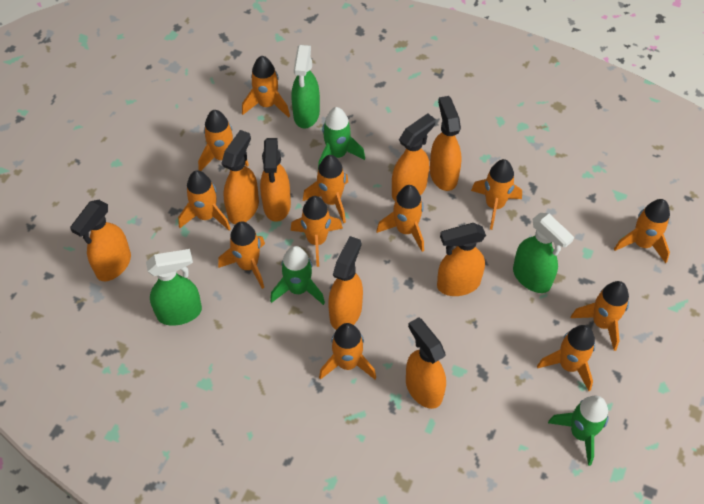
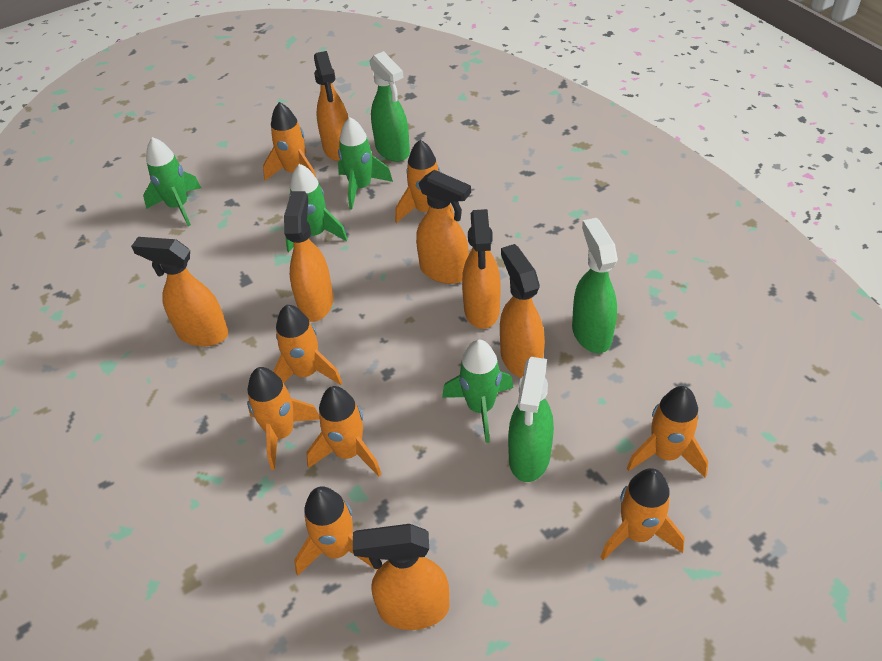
green rocket: 3 -> 4
orange rocket: 12 -> 8
orange spray bottle: 8 -> 7

